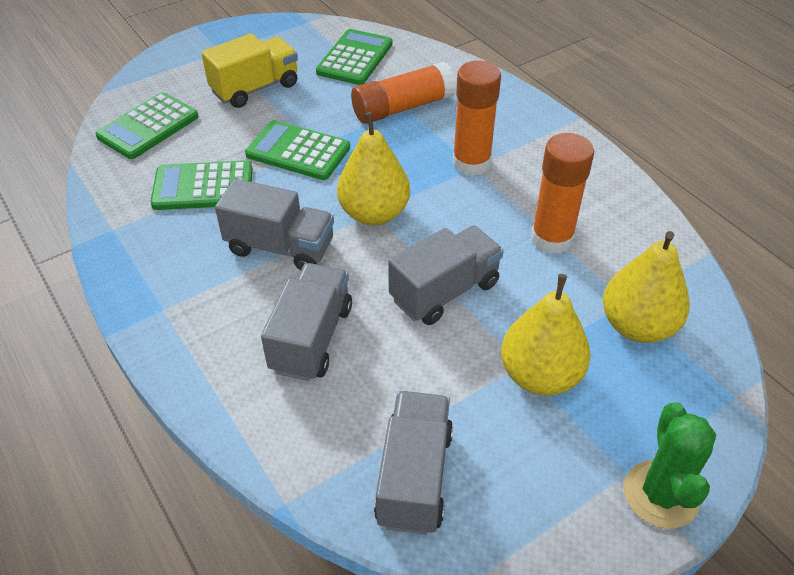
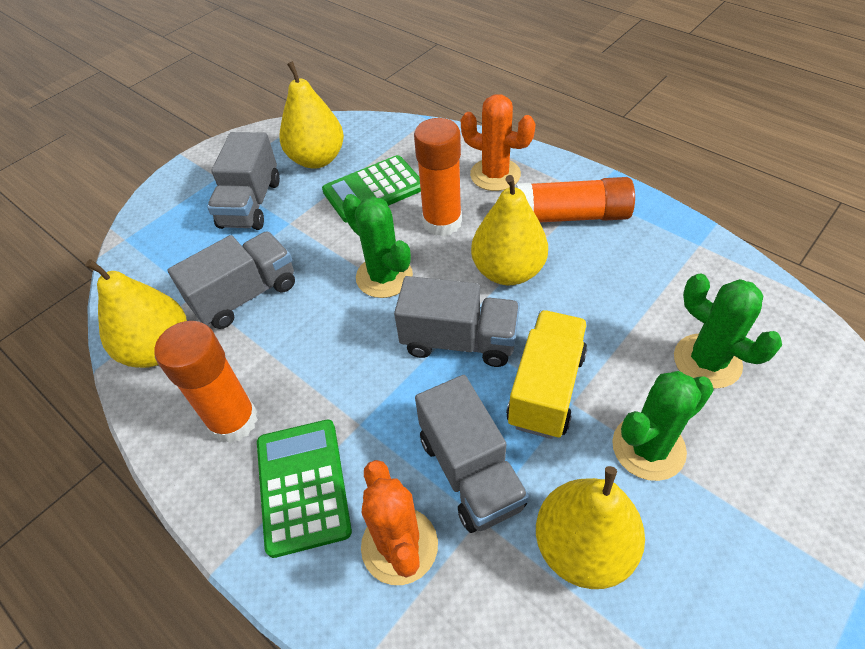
green cactus: 1 -> 3
green calculator: 4 -> 2
orange cactus: 0 -> 2
yellow pear: 3 -> 4

